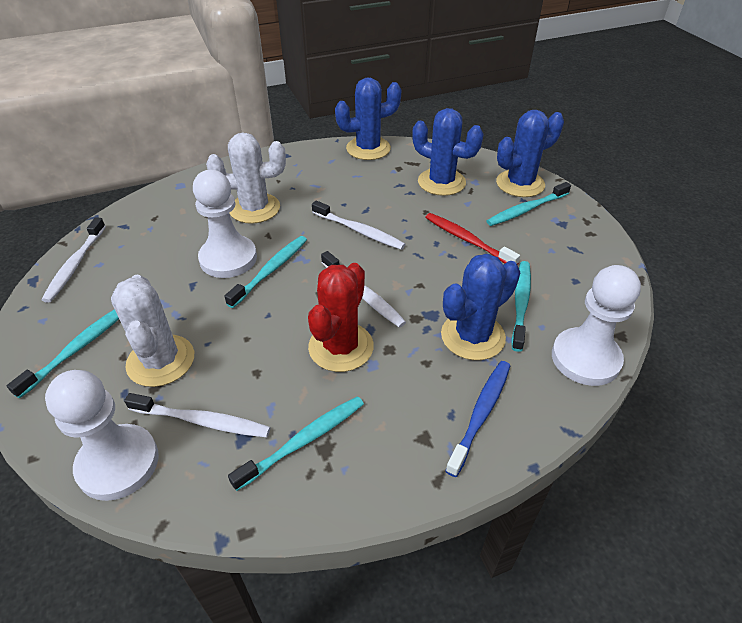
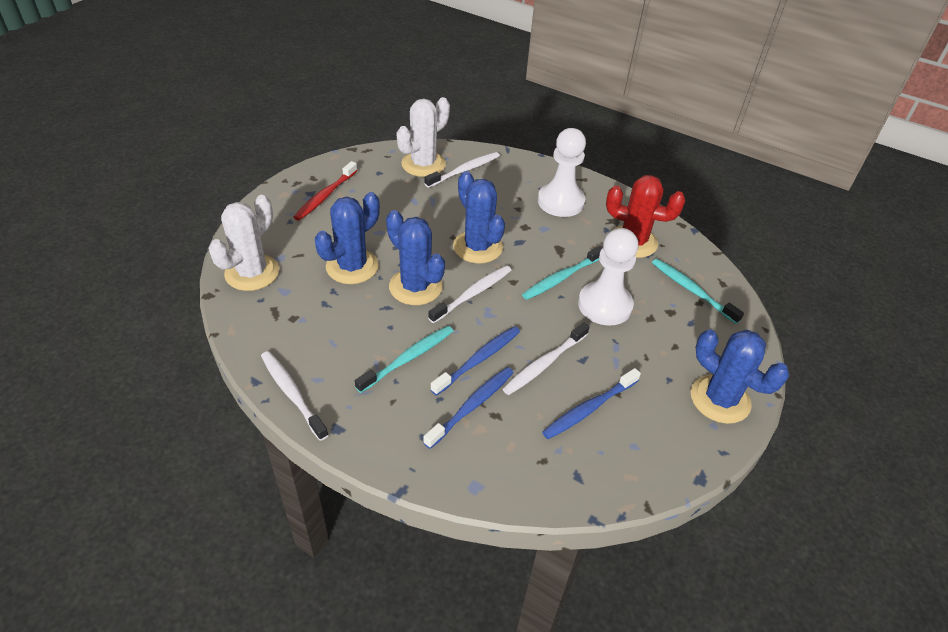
blue toothbrush: 1 -> 3
turquoise toothbrush: 5 -> 3
white pawn: 3 -> 2

